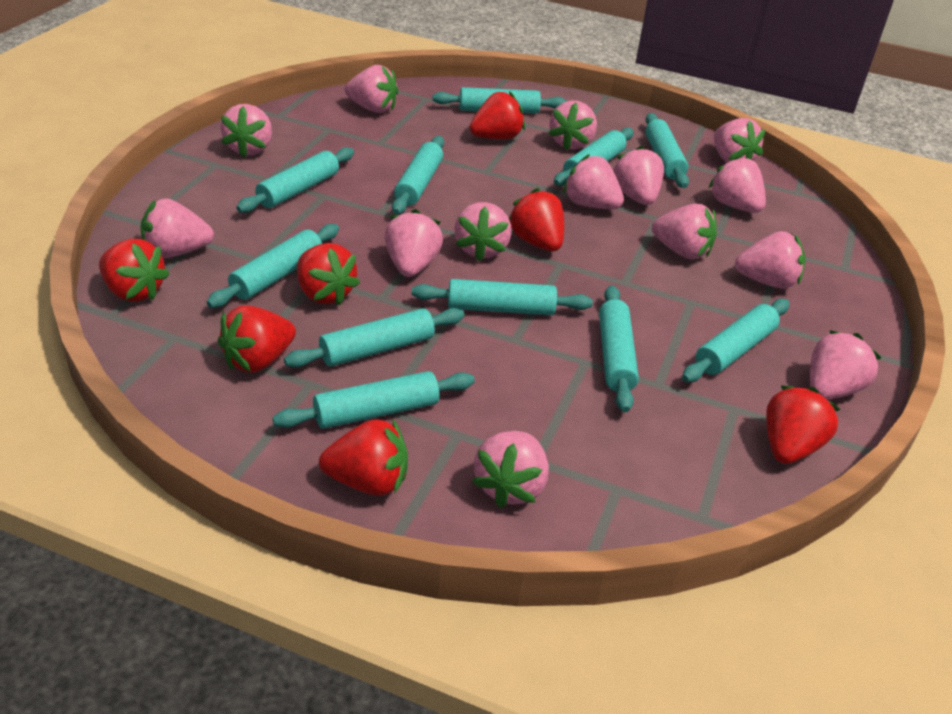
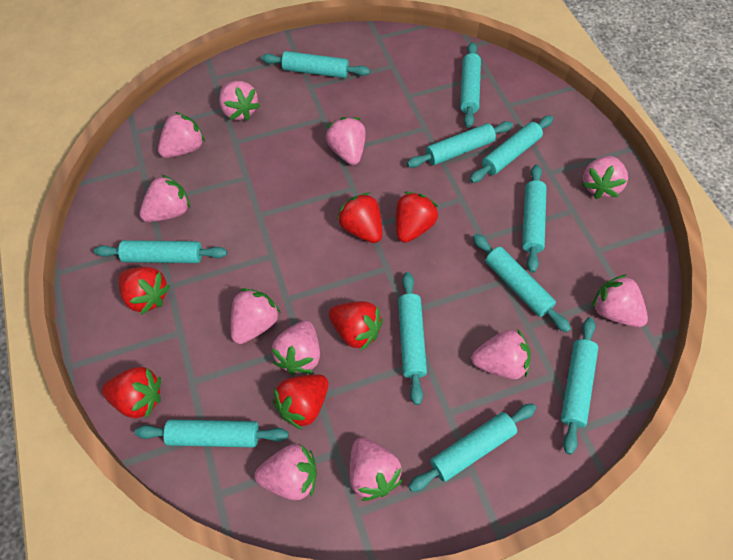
pink strawberry: 14 -> 11
red strawberry: 7 -> 6

